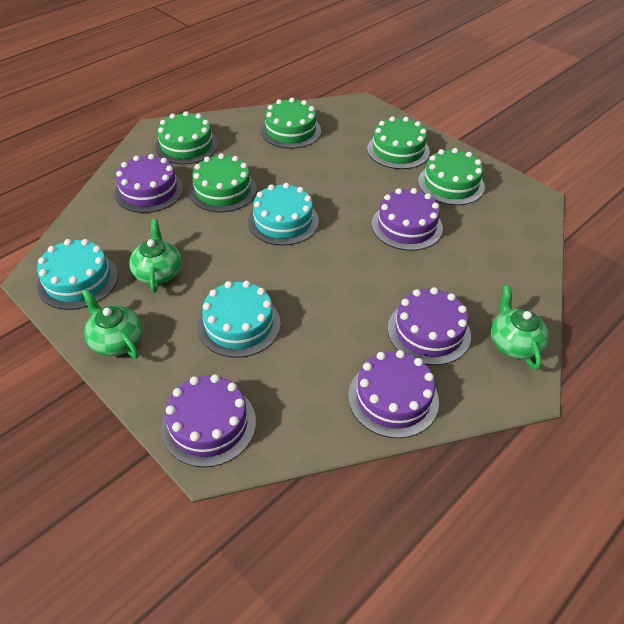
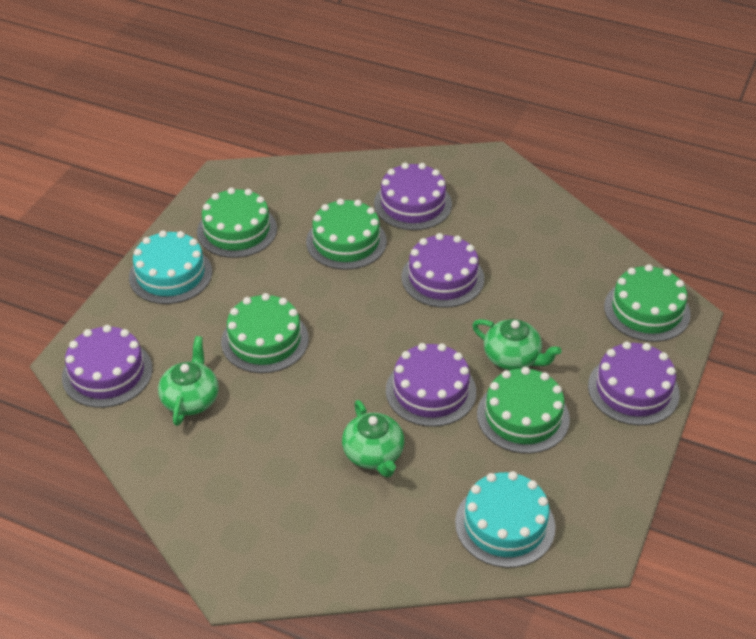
turquoise cake: 3 -> 2

